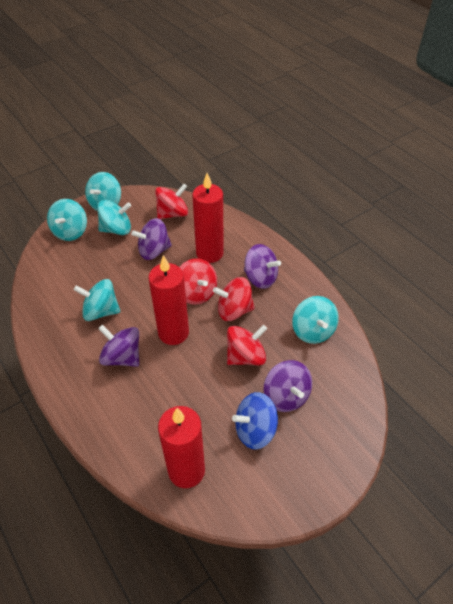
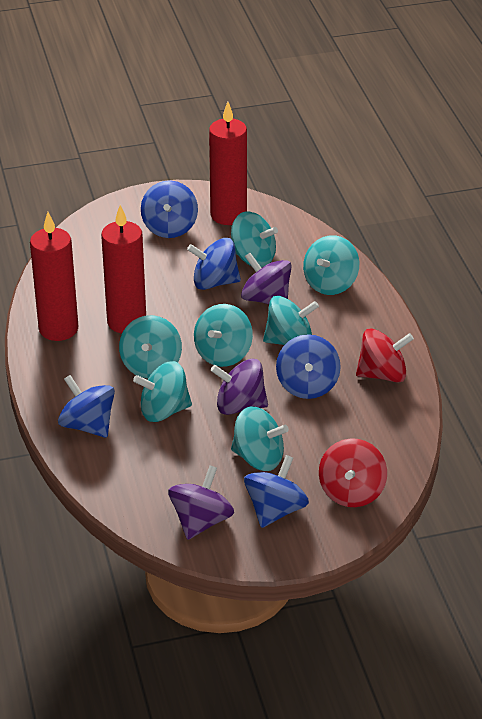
blue spinning top: 1 -> 5
purple spinning top: 4 -> 3
red spinning top: 4 -> 2
turquoise spinning top: 5 -> 7

